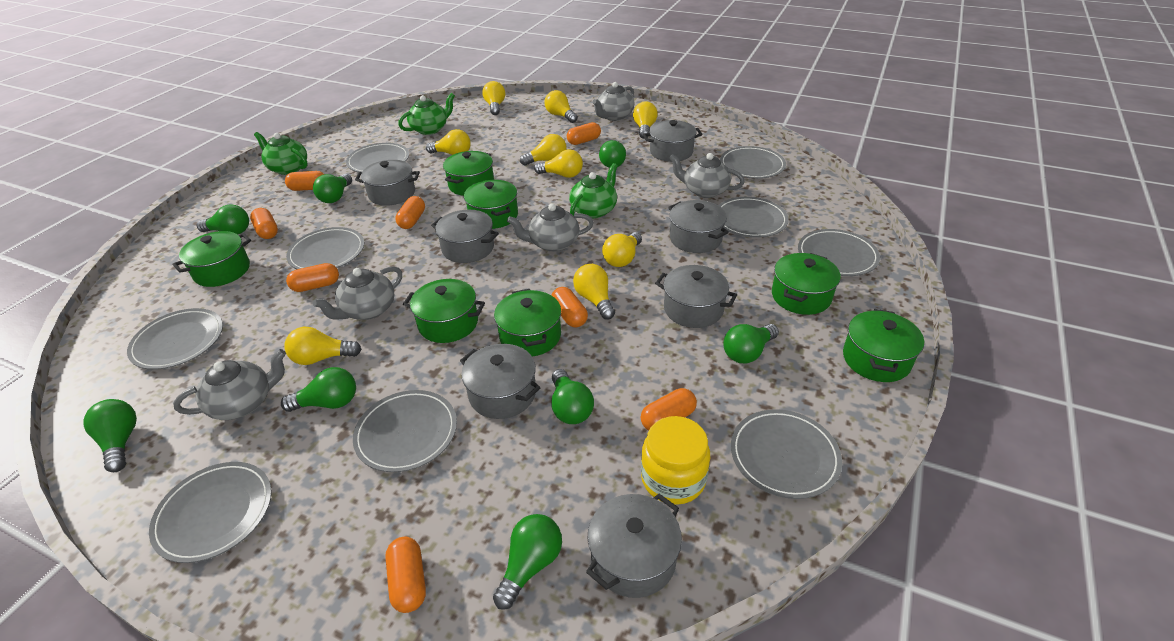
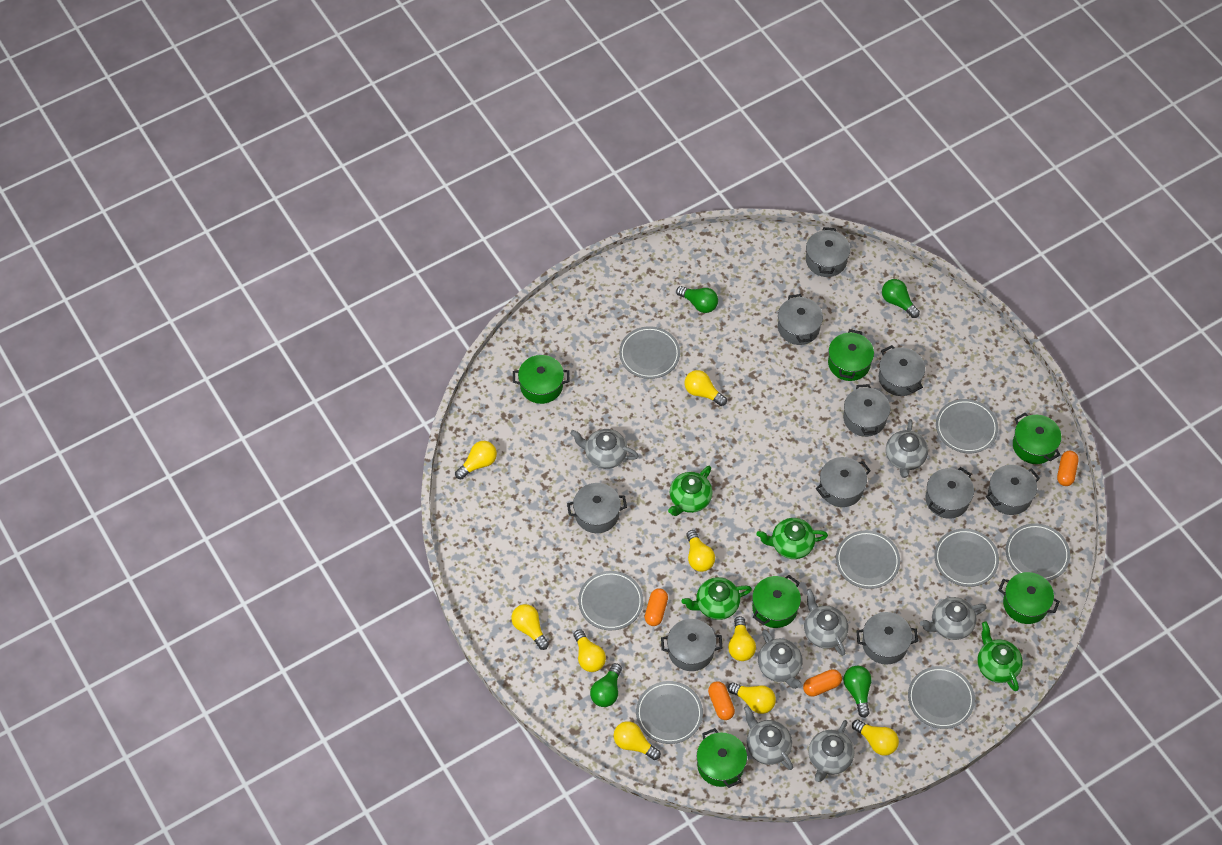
green light bulb: 8 -> 4
green pot: 7 -> 6
green teapot: 3 -> 4
grey plate: 9 -> 8
grey pot: 7 -> 10
grey teapot: 5 -> 7
orange capsule: 8 -> 4
yellow jar: 1 -> 0

